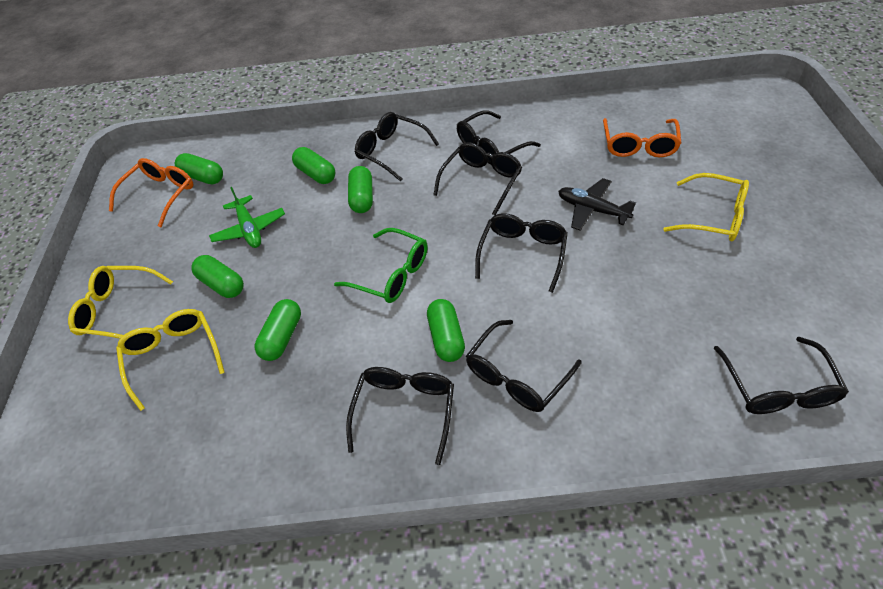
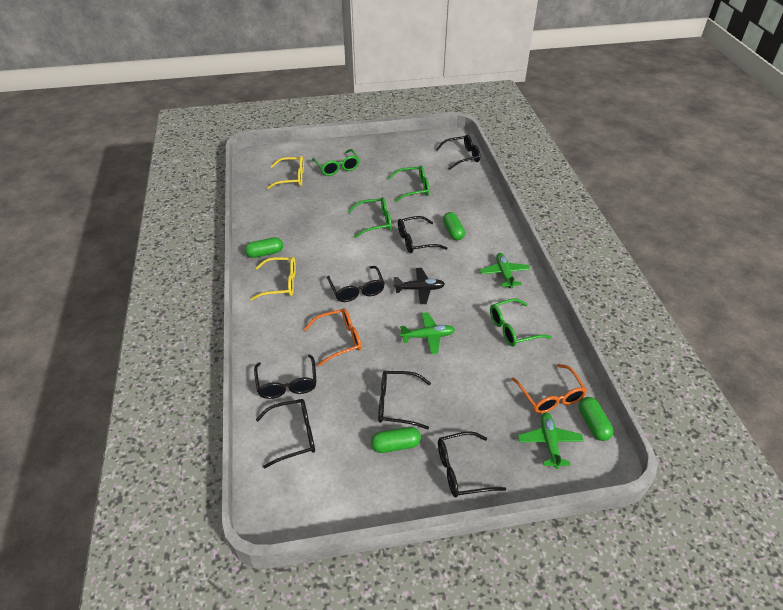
green capsule: 6 -> 4
green glasses: 1 -> 4
green plane: 1 -> 3
yellow glasses: 3 -> 2

